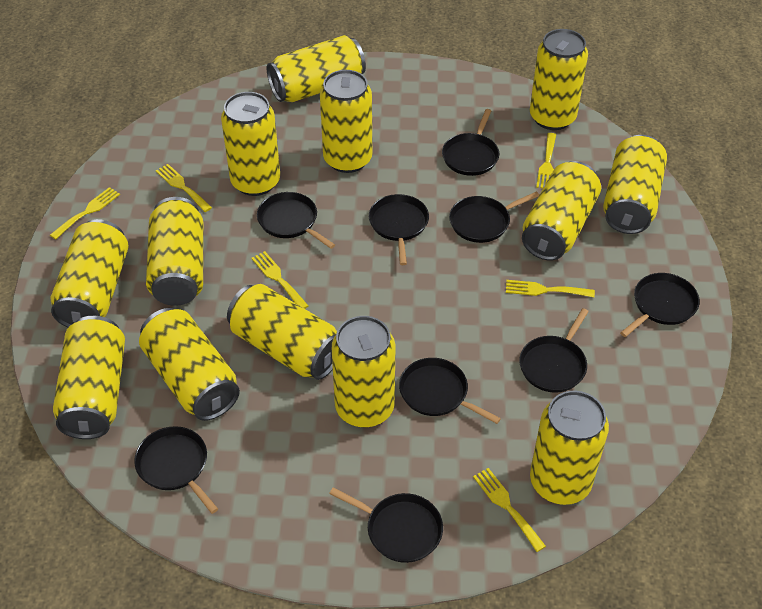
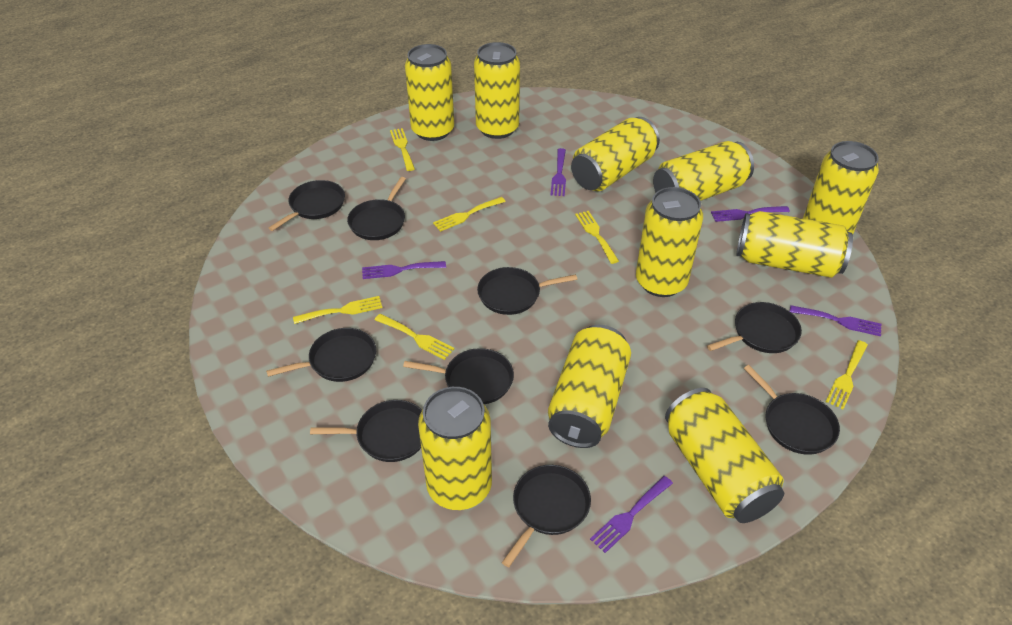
purple fork: 0 -> 5
yellow can: 13 -> 10

